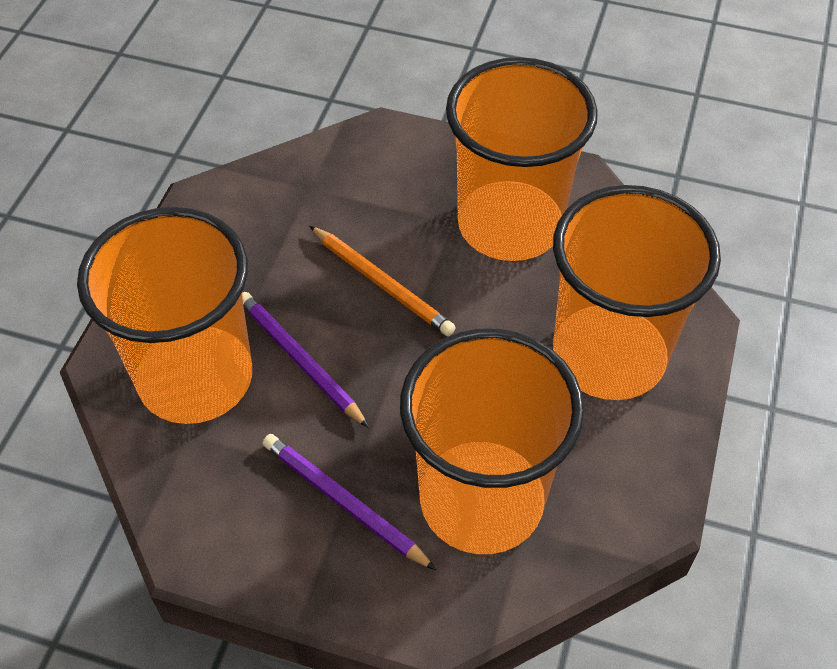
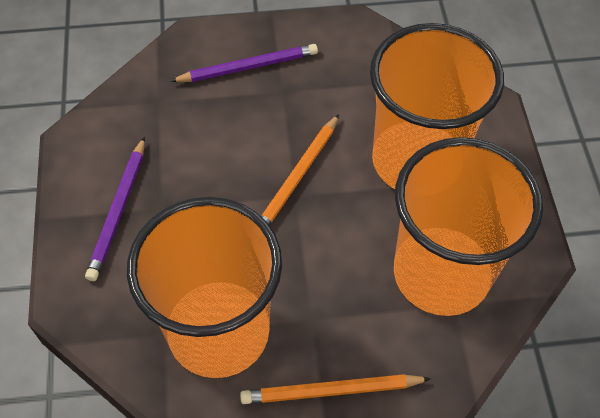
orange cup: 4 -> 3
orange pencil: 1 -> 2

